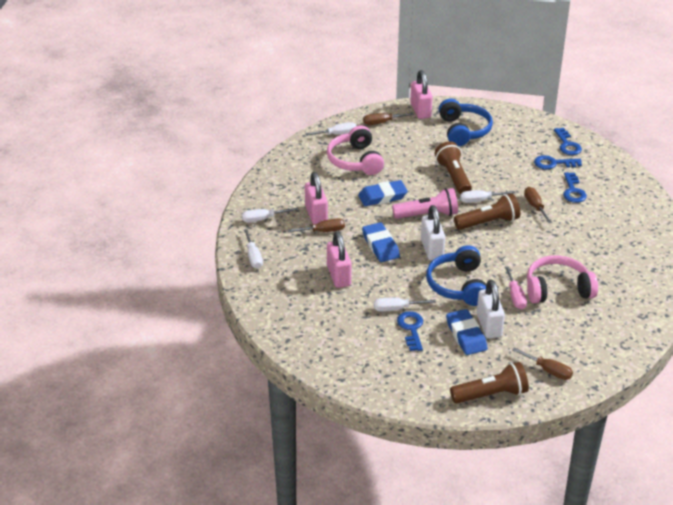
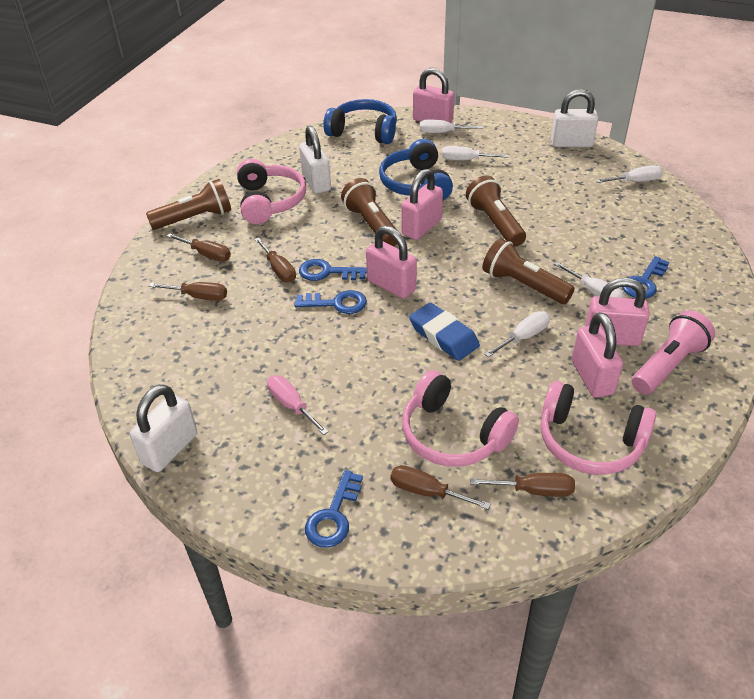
blue eraser: 3 -> 1
brown flashlight: 3 -> 4
brown screwdriver: 4 -> 5
pink headphones: 2 -> 3
pink padlock: 3 -> 5
white padlock: 2 -> 3

